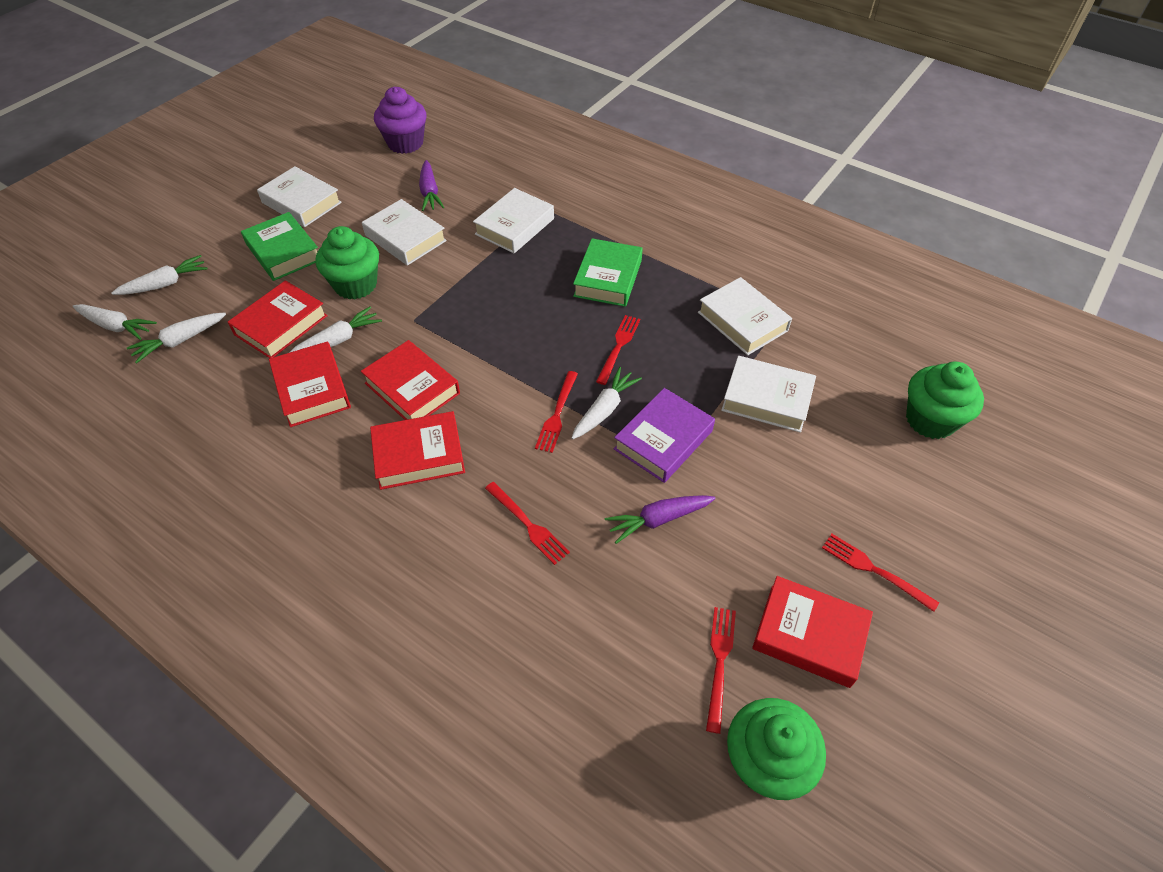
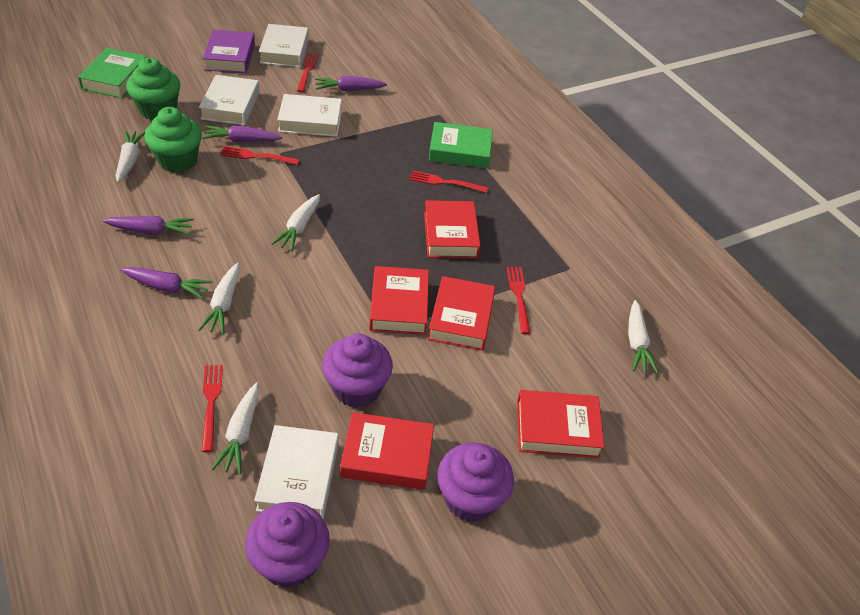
green cupcake: 3 -> 2
purple carrot: 2 -> 4
purple cupcake: 1 -> 3
white book: 5 -> 4

